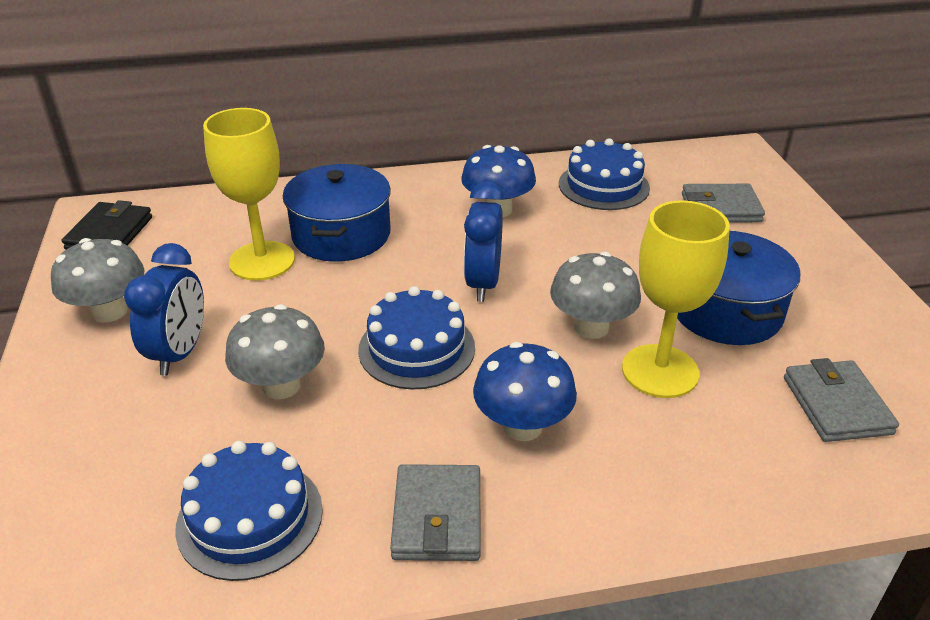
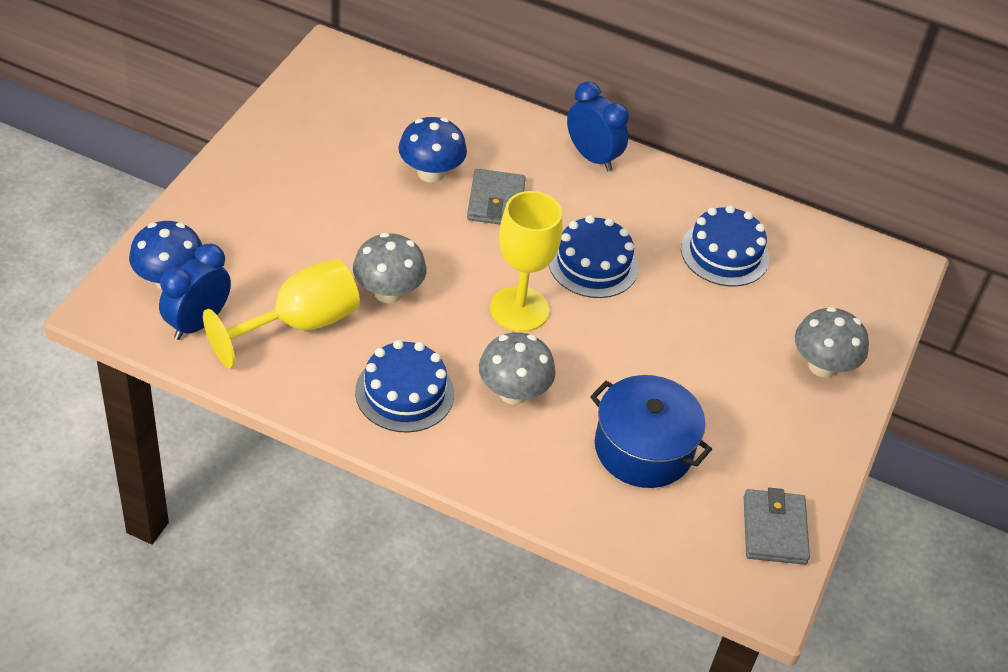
black wallet: 1 -> 0
blue pot: 2 -> 1
grey wallet: 3 -> 2

